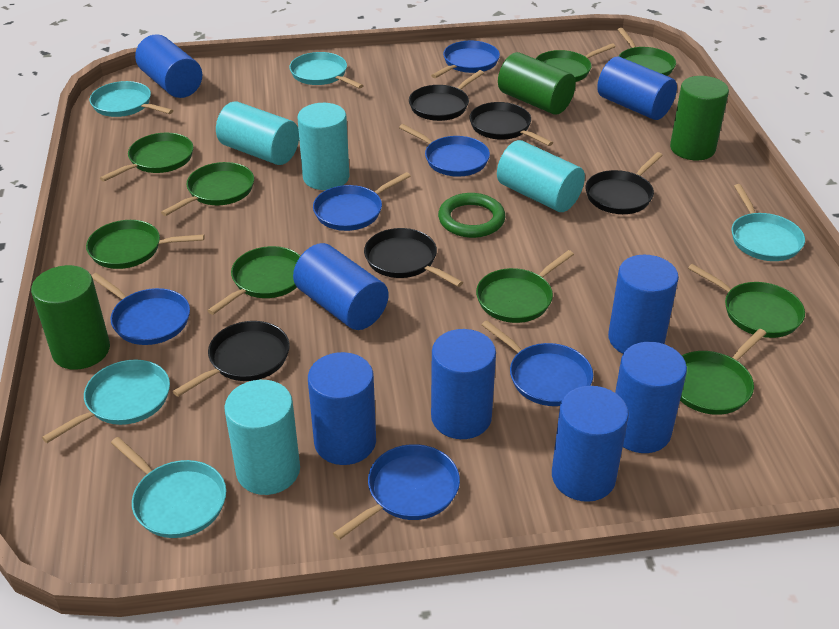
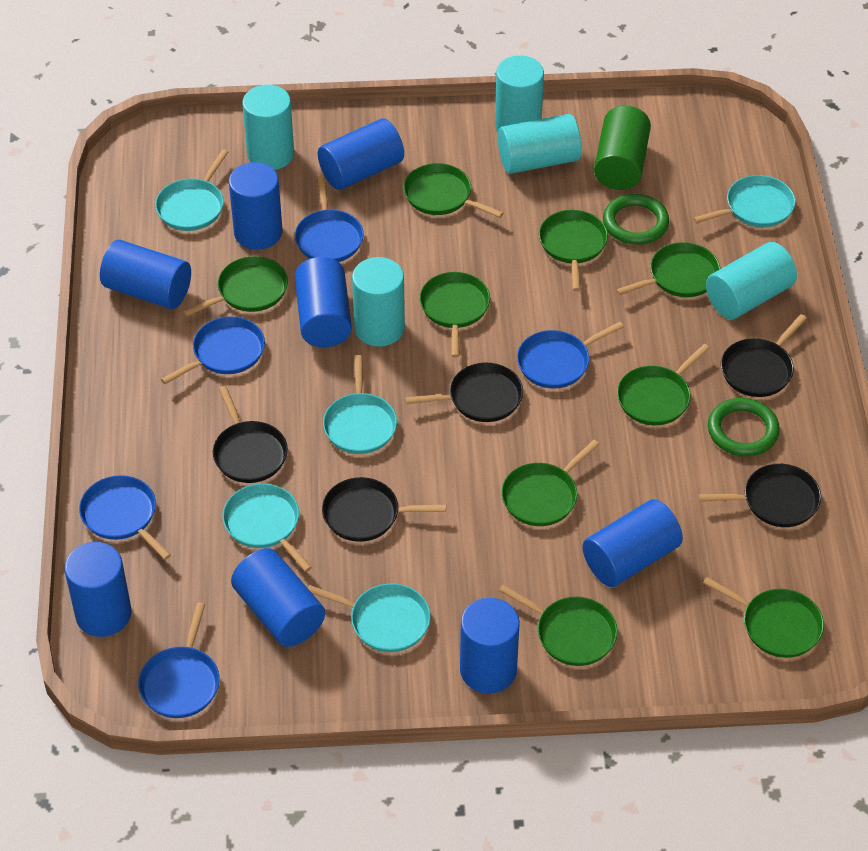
blue pan: 6 -> 5
green cylinder: 3 -> 1
green ring: 1 -> 2
turquoise cylinder: 4 -> 5

